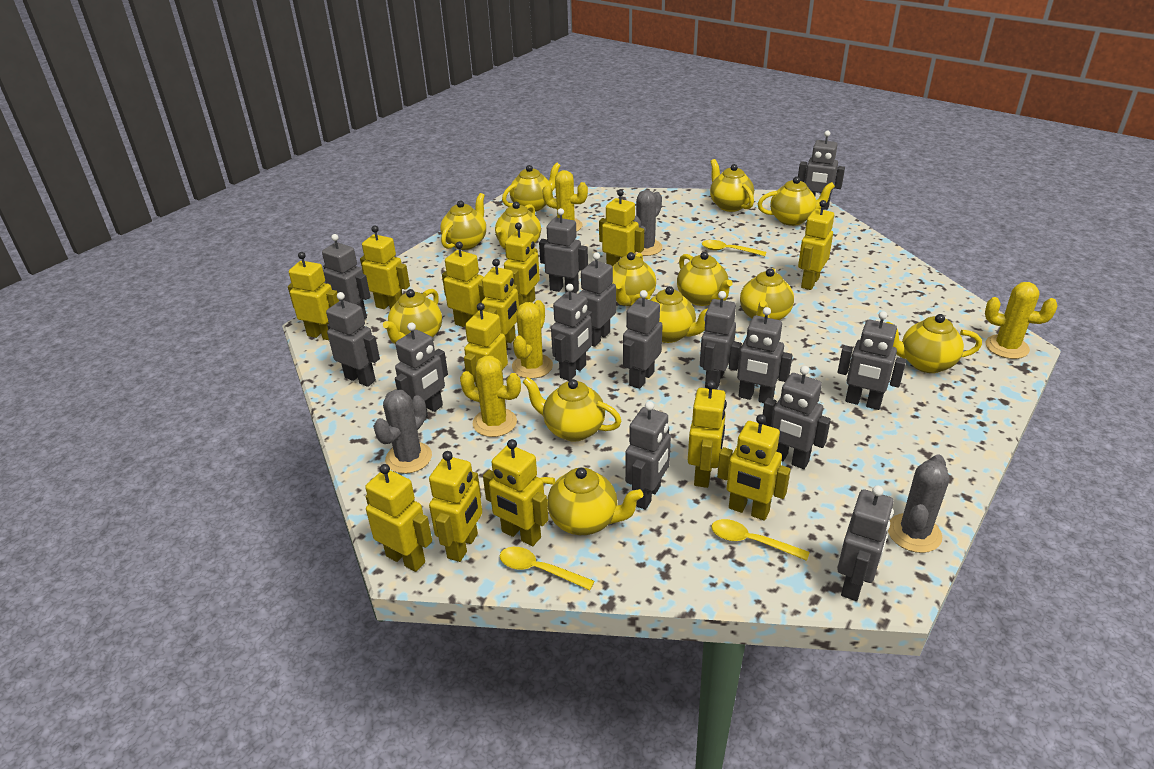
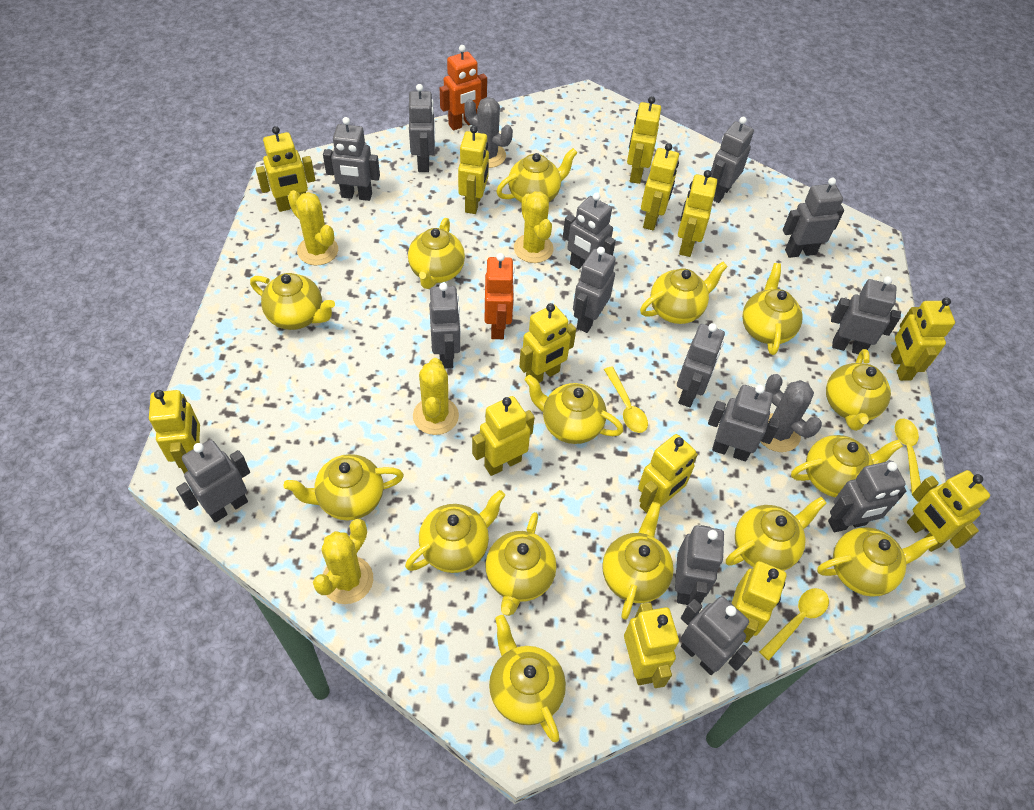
grey cactus: 3 -> 2
orange robot: 0 -> 2
yellow teapot: 13 -> 15

